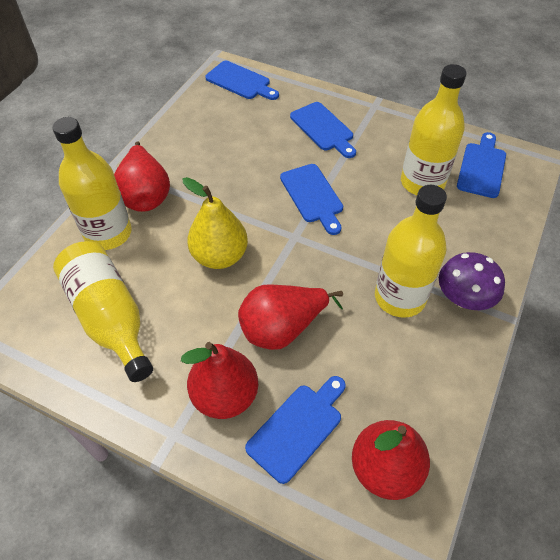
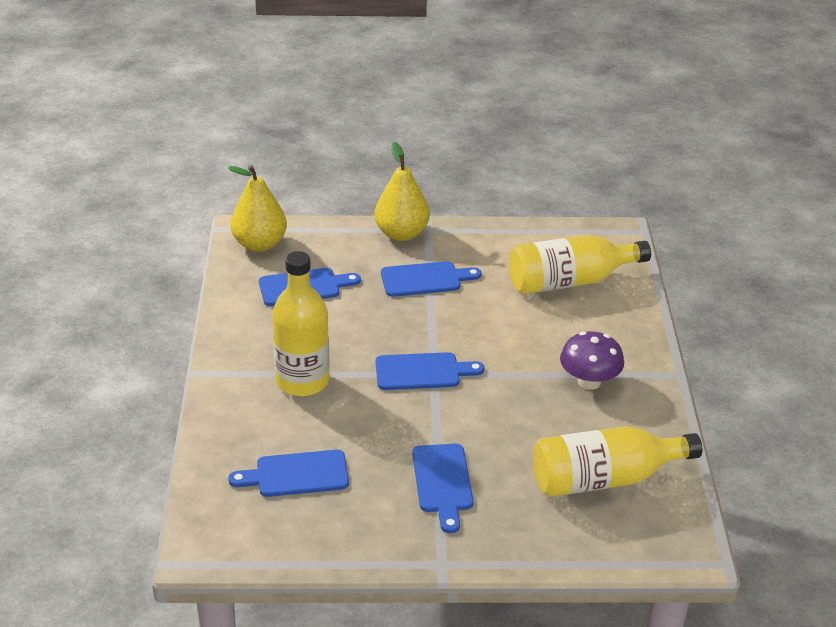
red pear: 4 -> 0
yellow bottle: 4 -> 3
yellow pear: 1 -> 2

